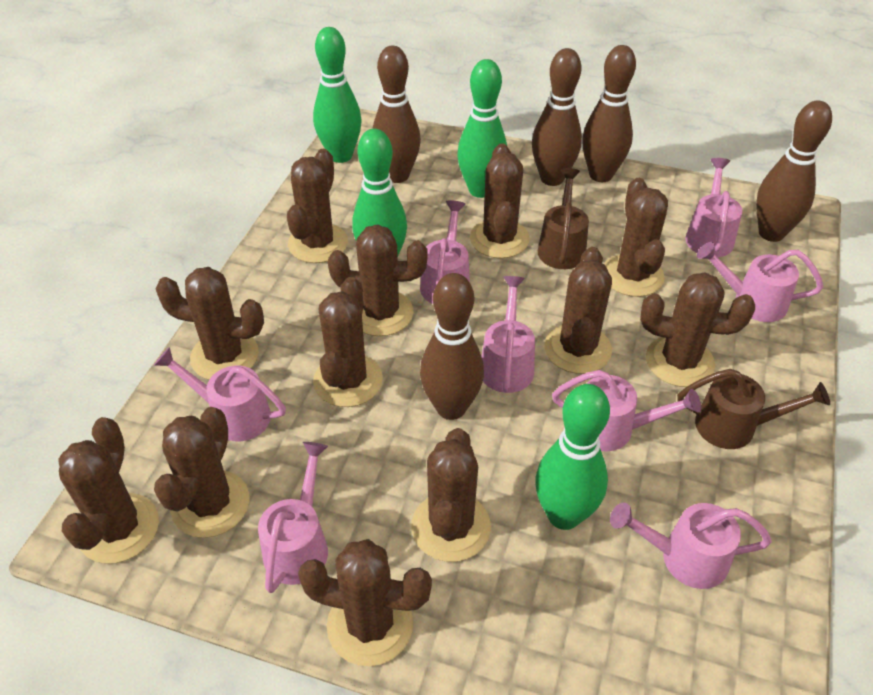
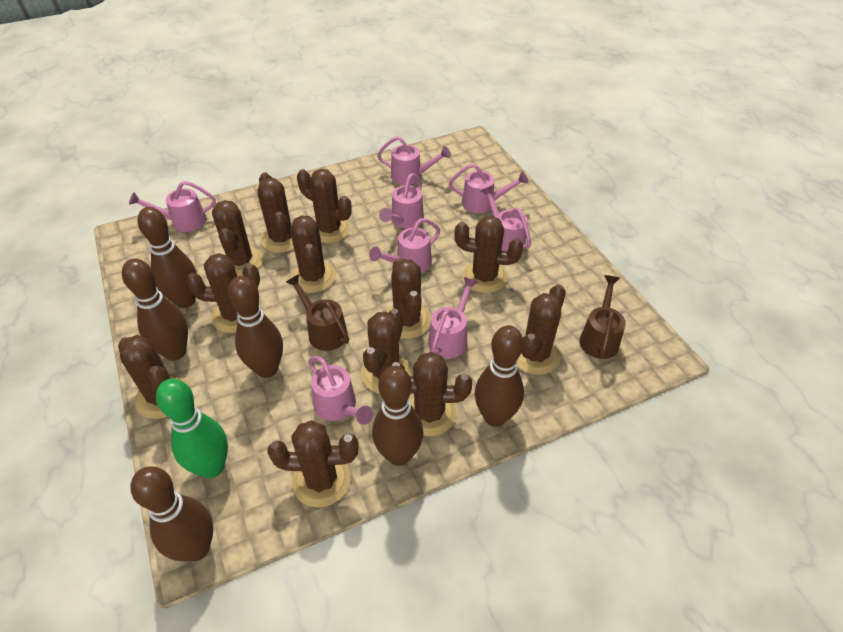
brown bowling pin: 5 -> 6
green bowling pin: 4 -> 1

